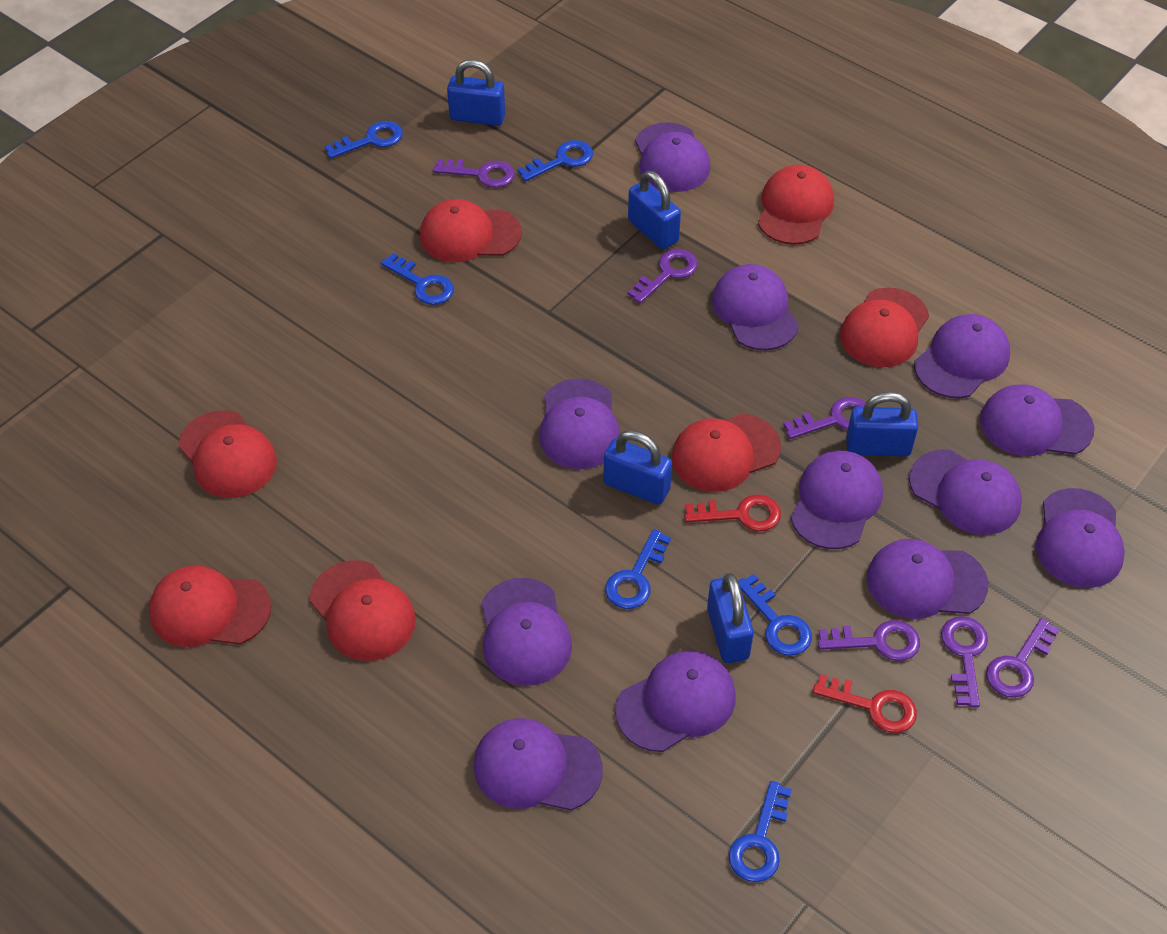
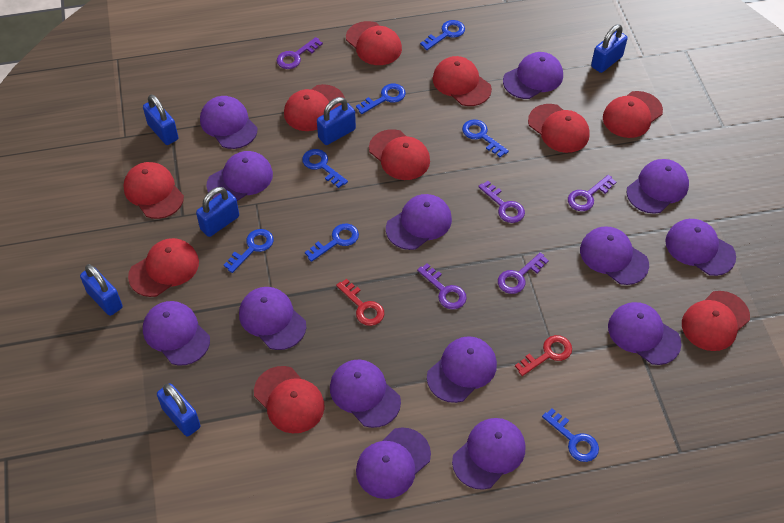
blue key: 6 -> 7
blue padlock: 5 -> 6
purple cap: 12 -> 14
purple key: 6 -> 5
red cap: 7 -> 10

